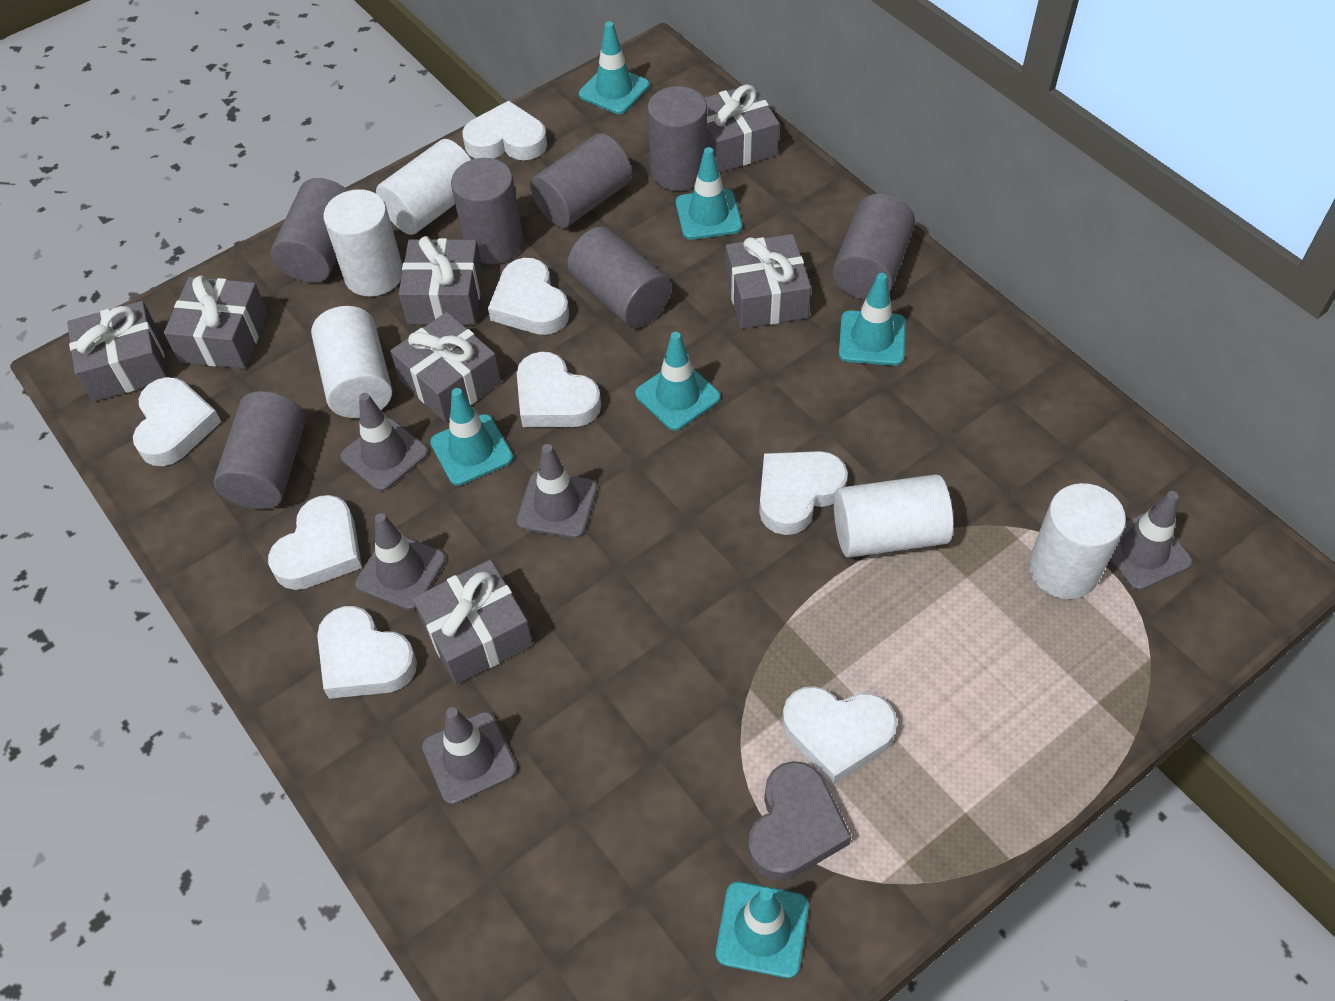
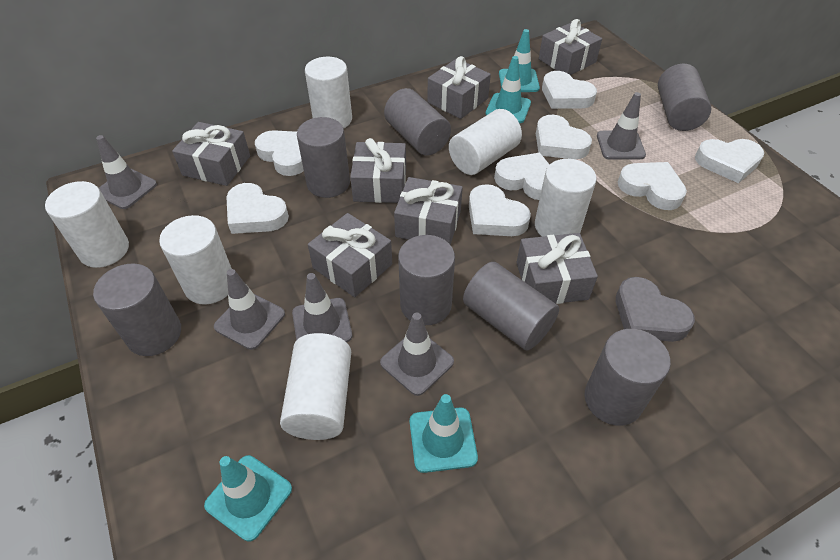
turquoise traffic cone: 6 -> 4
white cylinder: 5 -> 6

